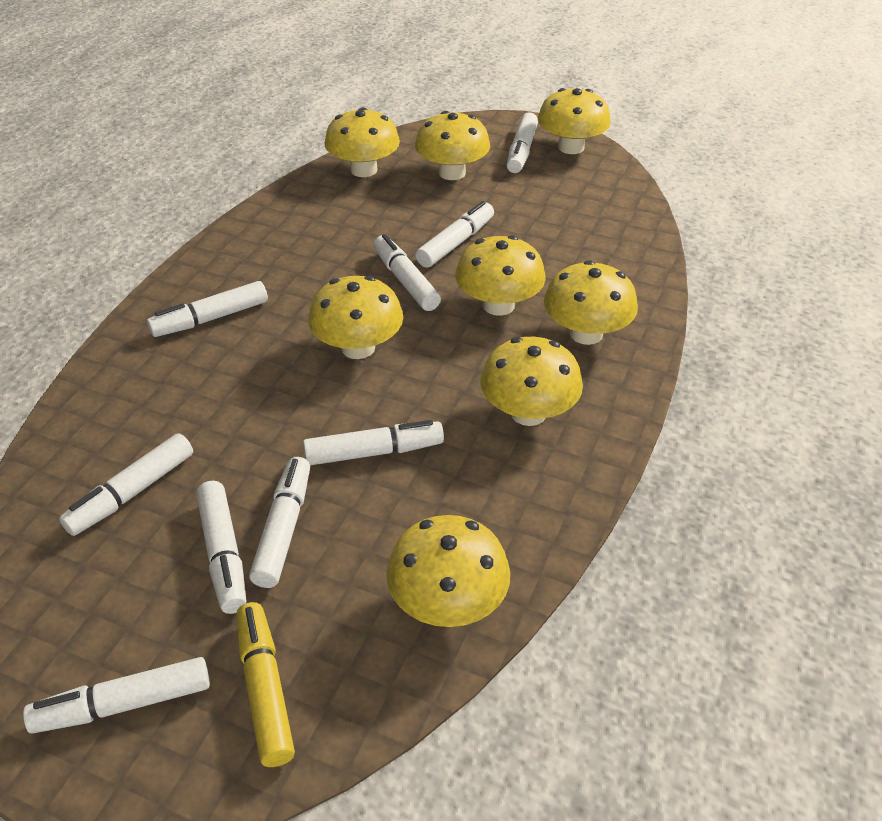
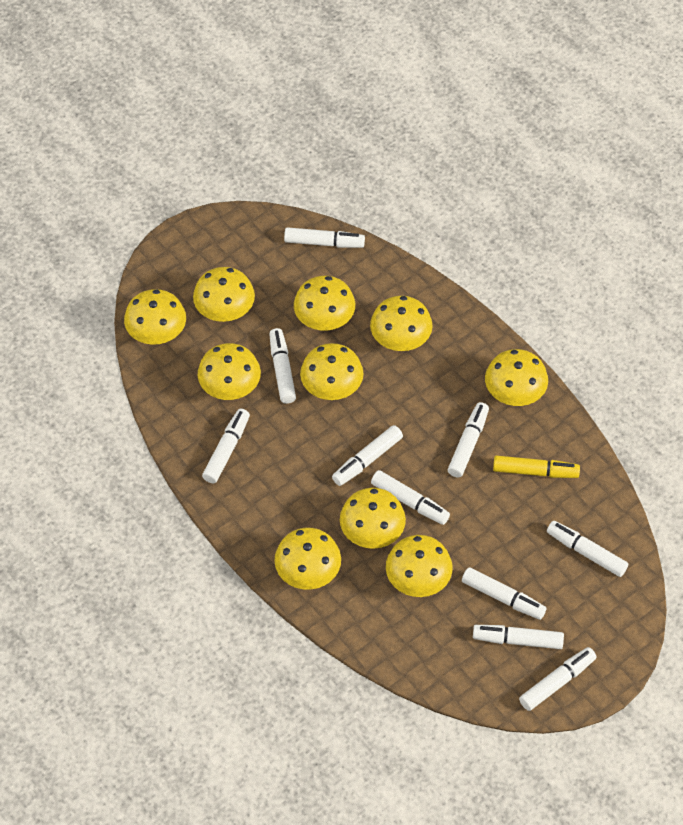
white marker: 9 -> 10
yellow mushroom: 8 -> 10

